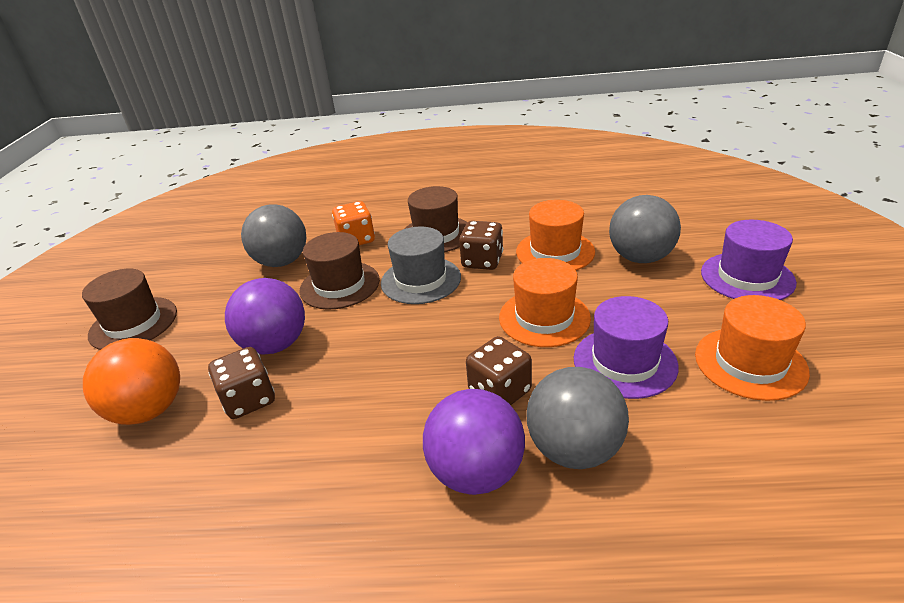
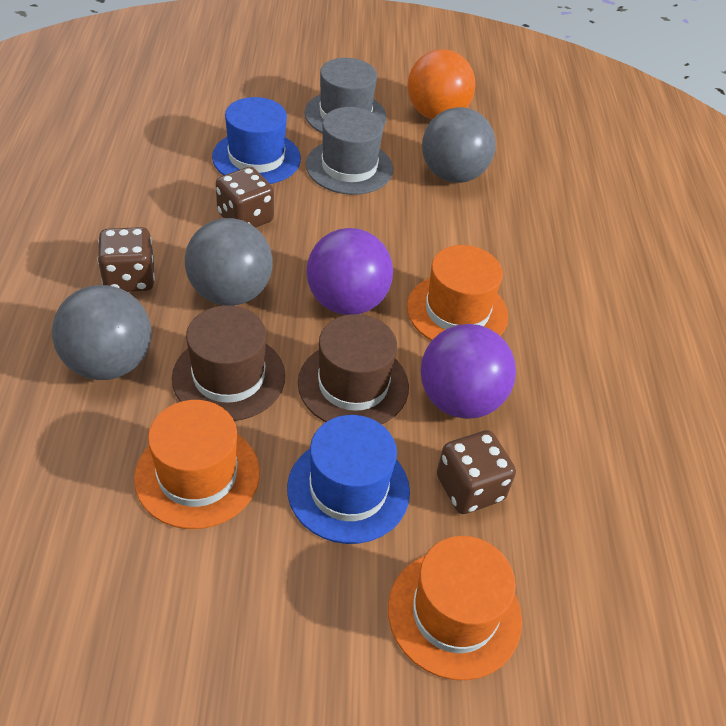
blue hat: 0 -> 2
brown hat: 3 -> 2
grey hat: 1 -> 2
orange dice: 1 -> 0
purple hat: 2 -> 0

